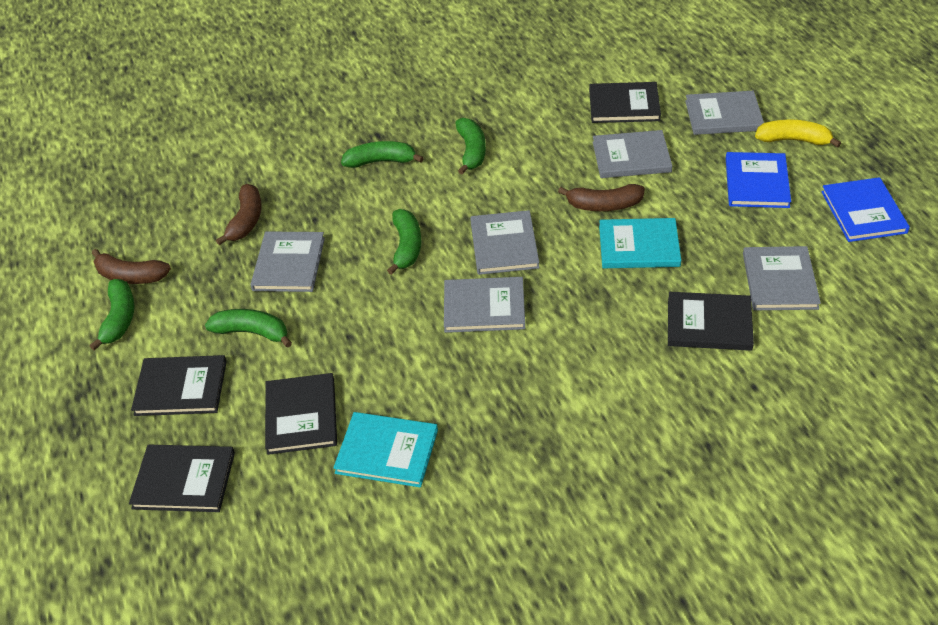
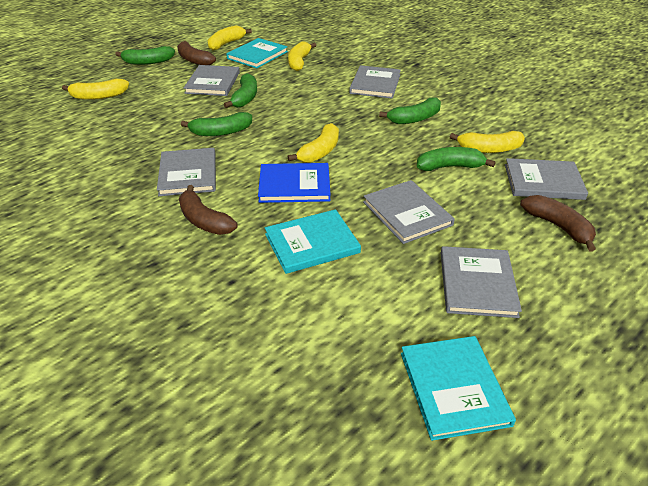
black book: 5 -> 0
blue book: 2 -> 1
turquoise book: 2 -> 3
yellow banana: 1 -> 5

